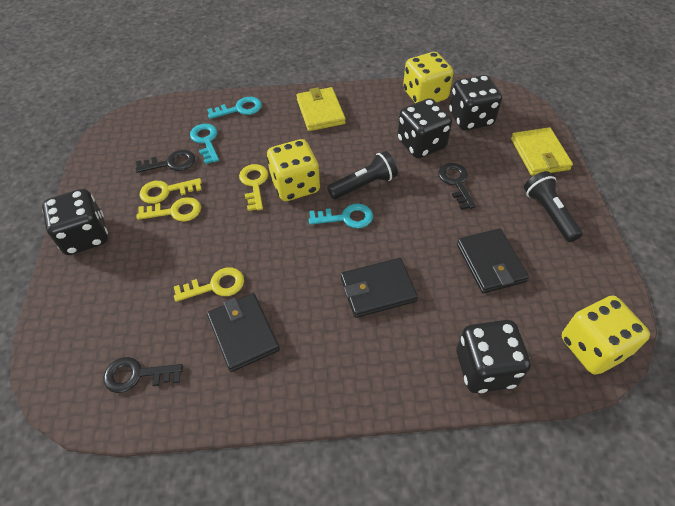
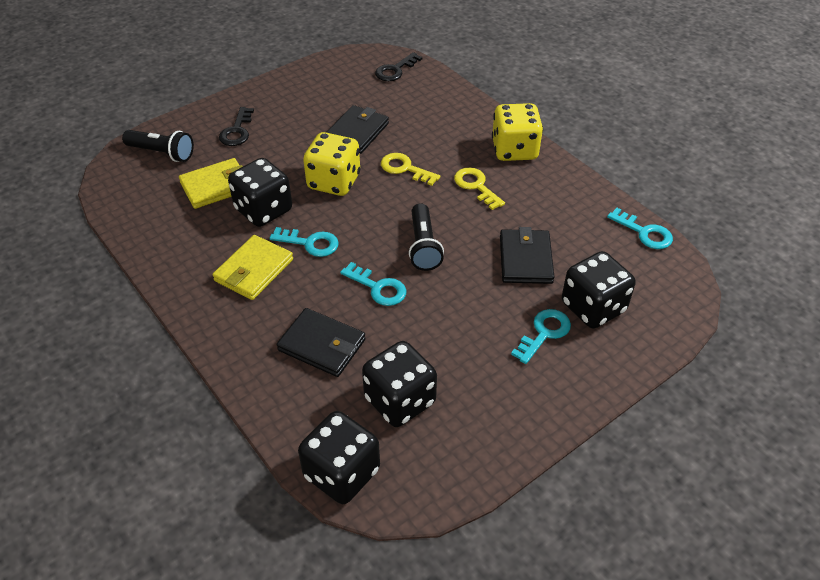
black key: 3 -> 2
turquoise key: 3 -> 4
yellow dice: 3 -> 2
yellow key: 4 -> 2

